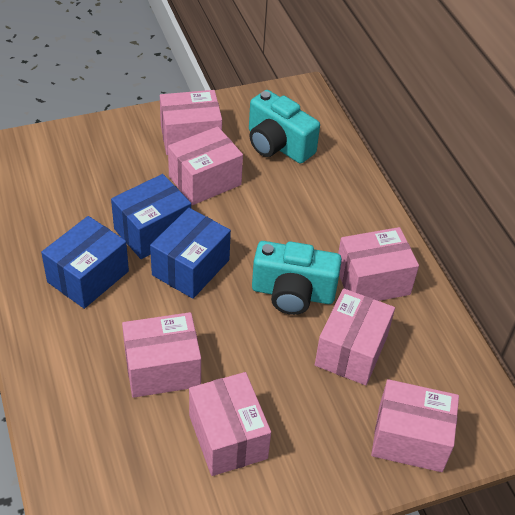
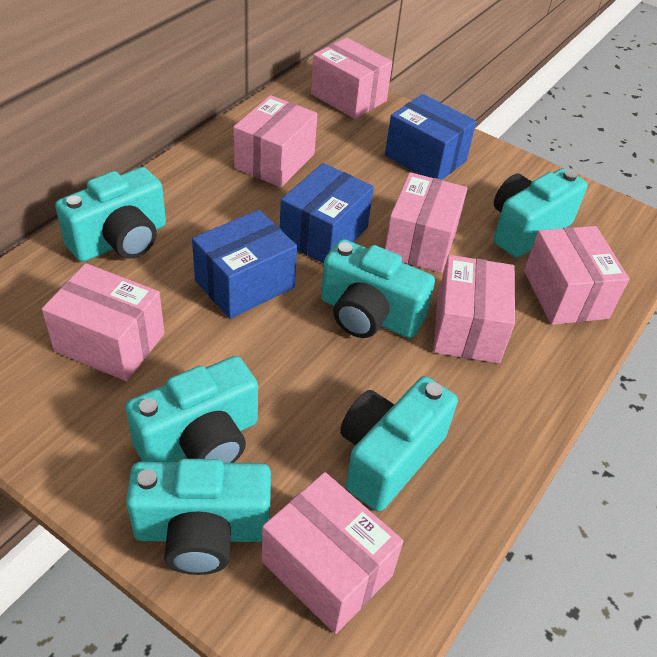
turquoise camera: 2 -> 6

